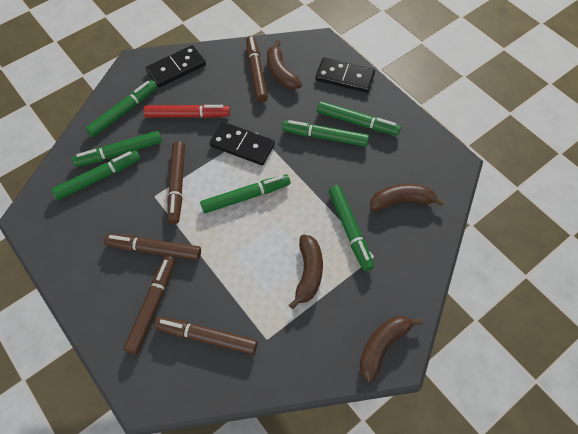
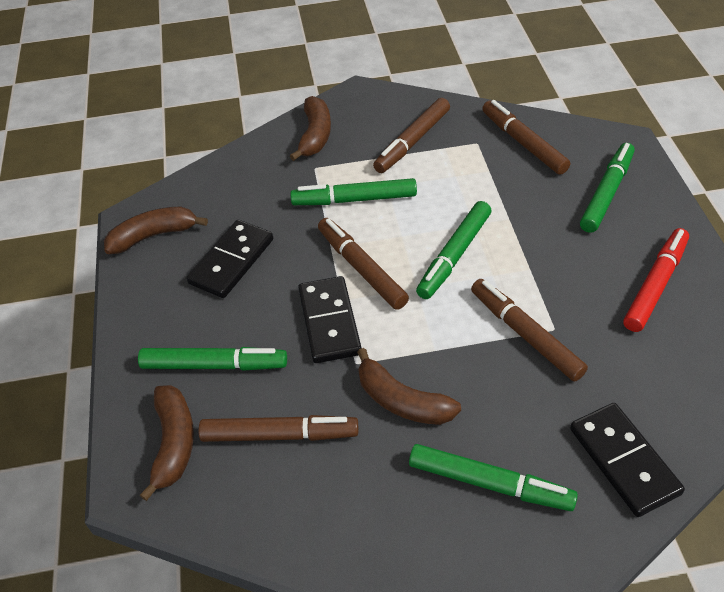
green marker: 7 -> 5

